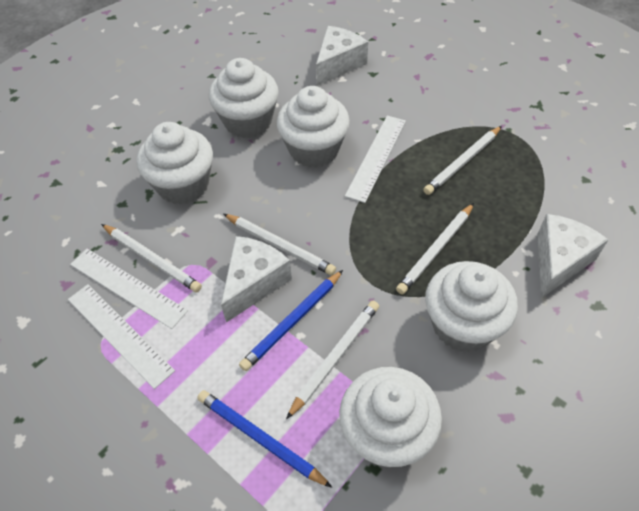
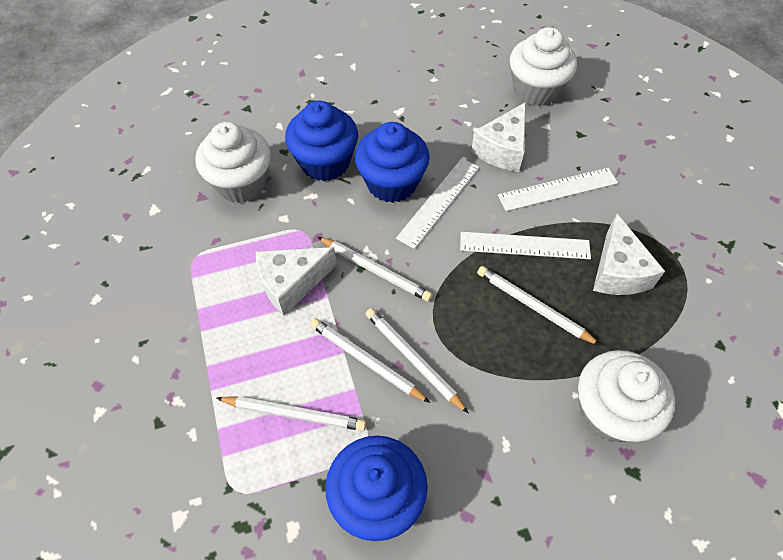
blue cupcake: 0 -> 3
blue pencil: 2 -> 0
white cupcake: 5 -> 3

